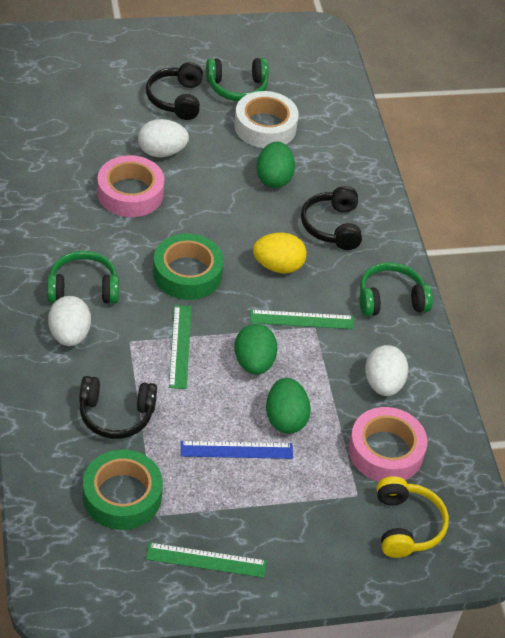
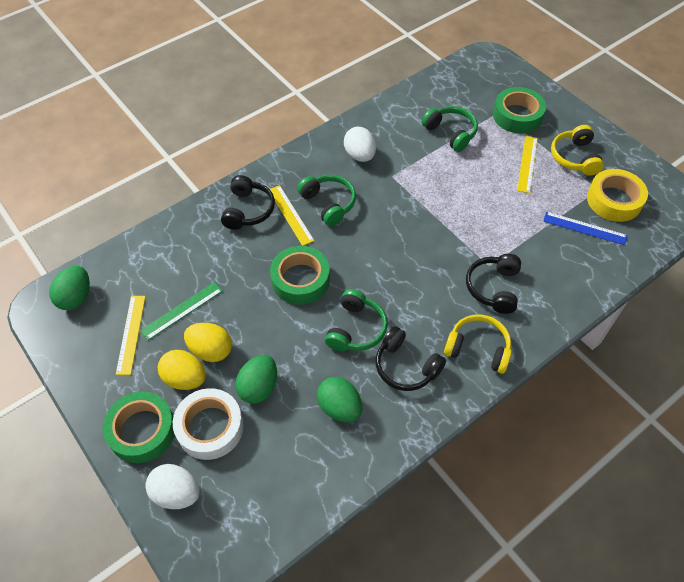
green ruler: 3 -> 1
green tape: 2 -> 3
pink tape: 2 -> 0
white egg: 3 -> 2
yellow egg: 1 -> 2
yellow headphones: 1 -> 2
yellow ruler: 0 -> 3
yellow tape: 0 -> 1

